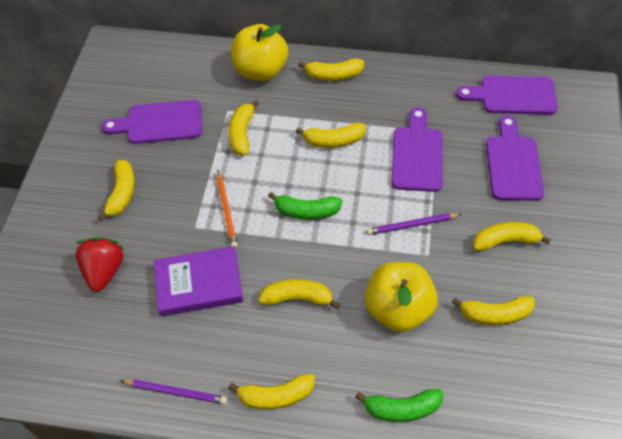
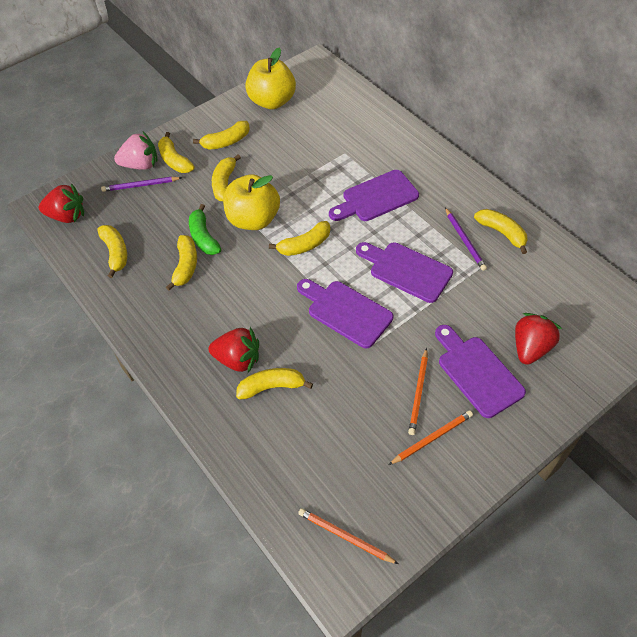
green banana: 2 -> 1
orange pencil: 1 -> 3
pink strawberry: 0 -> 1
purple book: 1 -> 0
red strawberry: 1 -> 3

